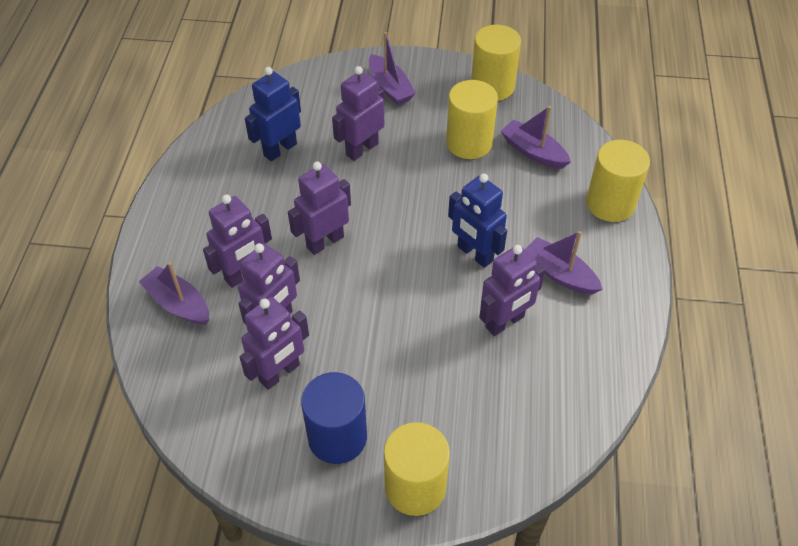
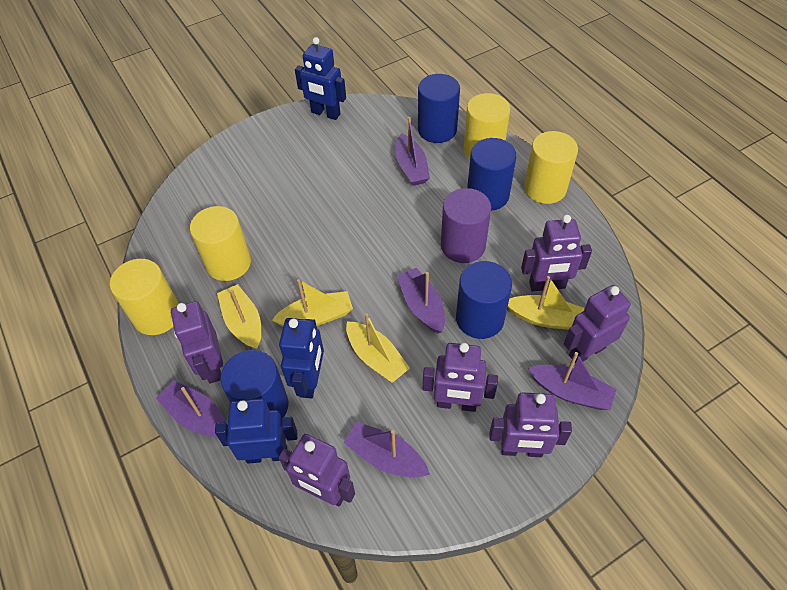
blue cylinder: 1 -> 4
blue robot: 2 -> 3
purple boat: 4 -> 5
purple cylinder: 0 -> 1
yellow boat: 0 -> 4

